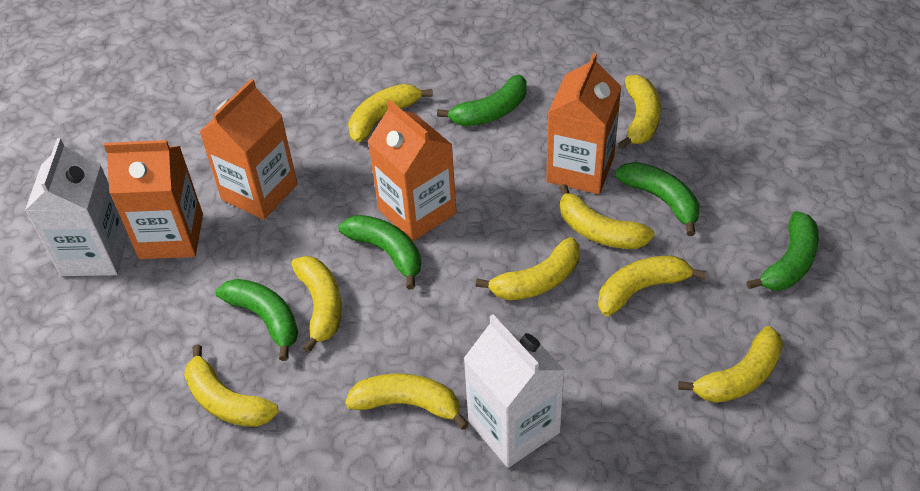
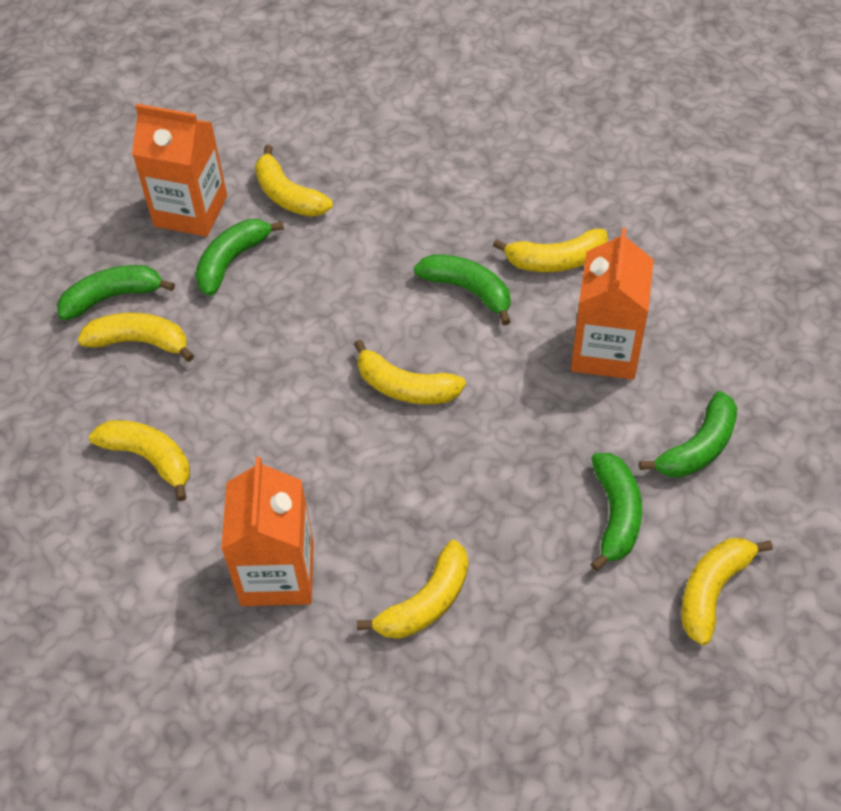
orange carton: 4 -> 3
white carton: 2 -> 0
yellow banana: 9 -> 7

